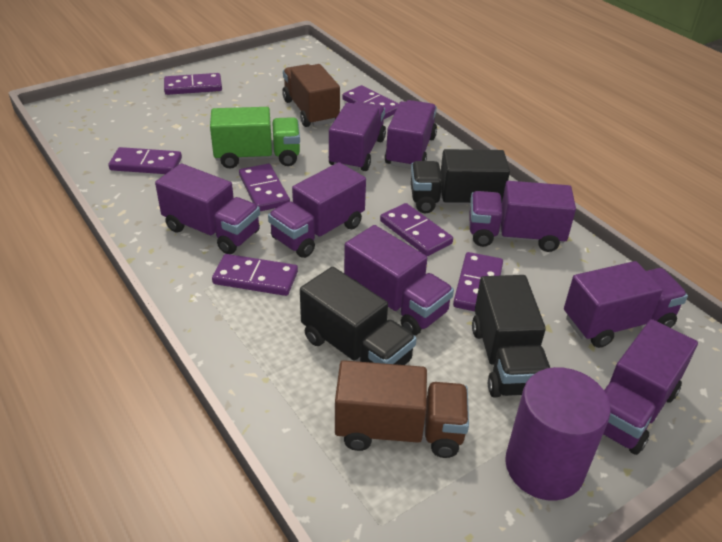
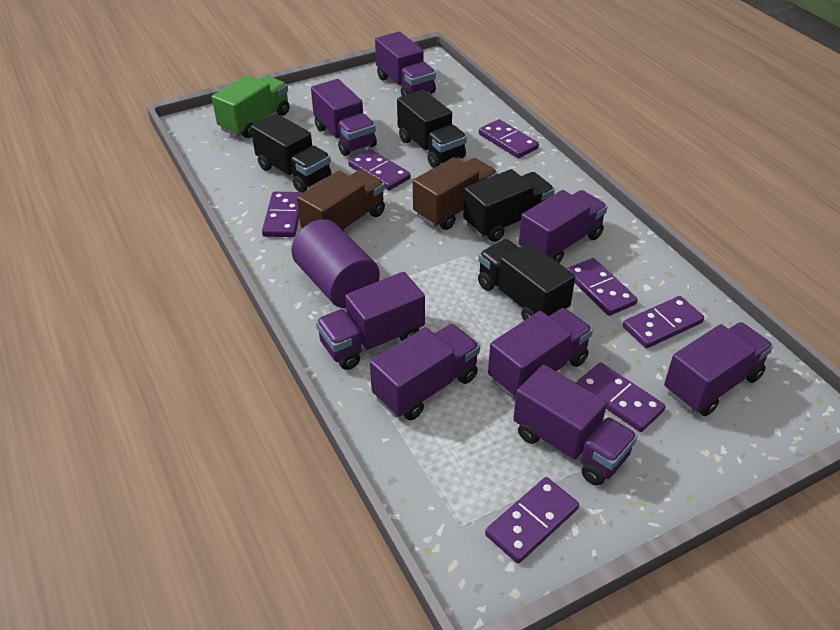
black truck: 3 -> 4

